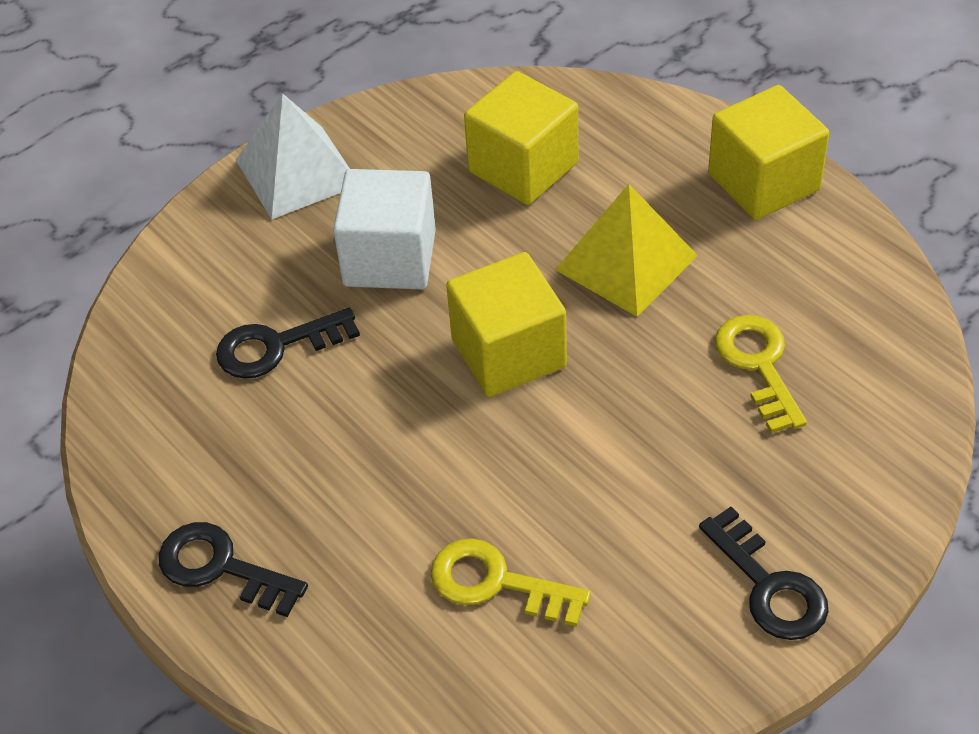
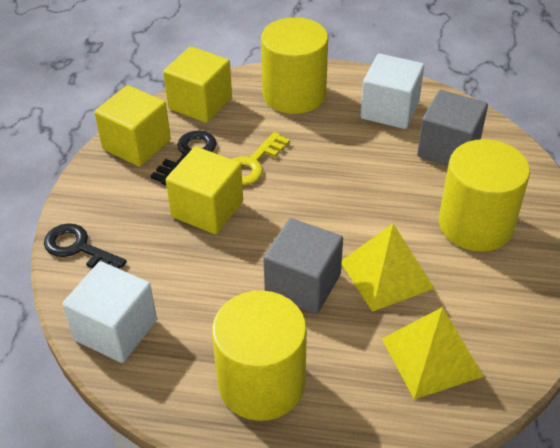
black key: 3 -> 2
grey cube: 0 -> 2
white cube: 1 -> 2
white pyramid: 1 -> 0
yellow cylinder: 0 -> 3
yellow key: 2 -> 1
yellow pyramid: 1 -> 2

